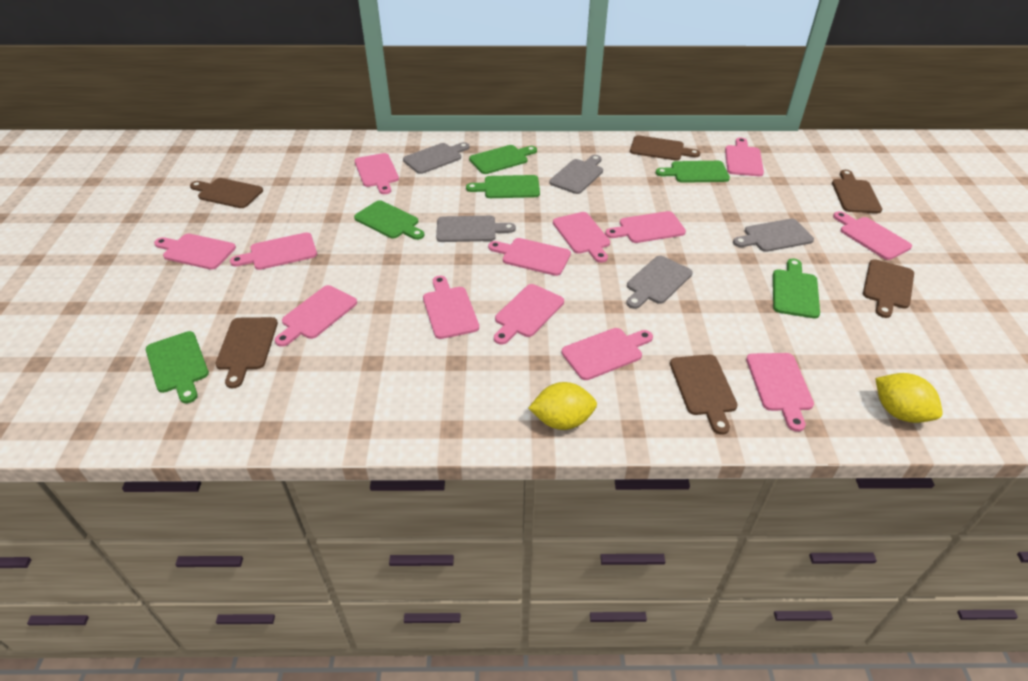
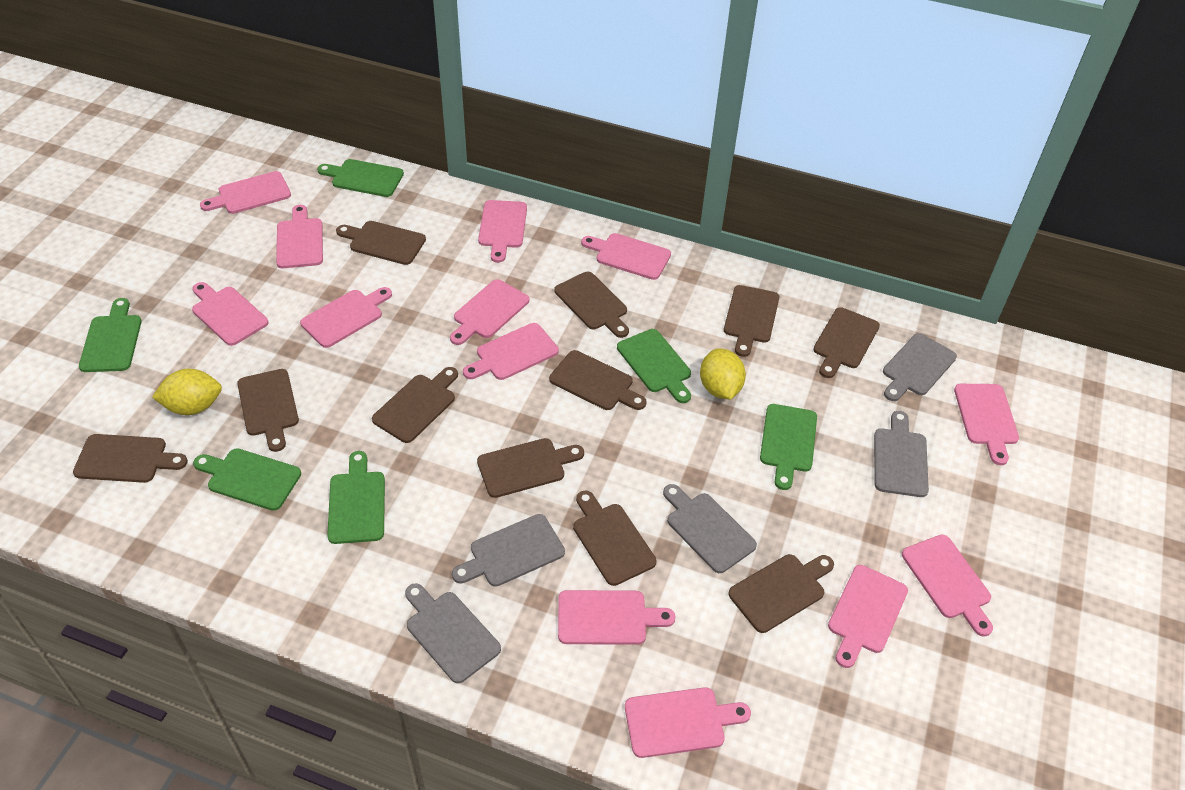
brown cutting board: 6 -> 11

